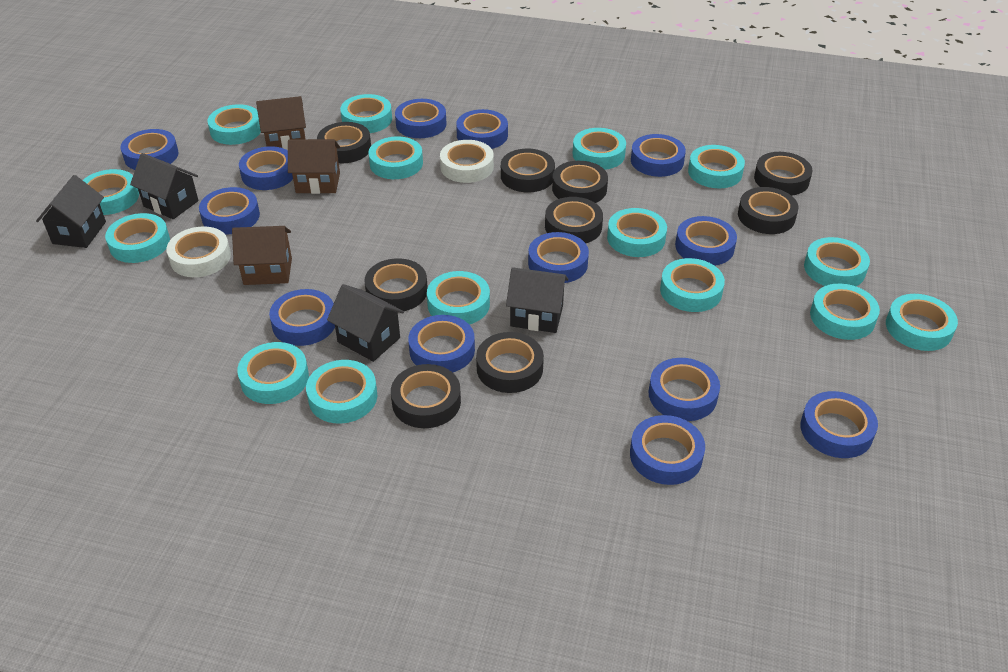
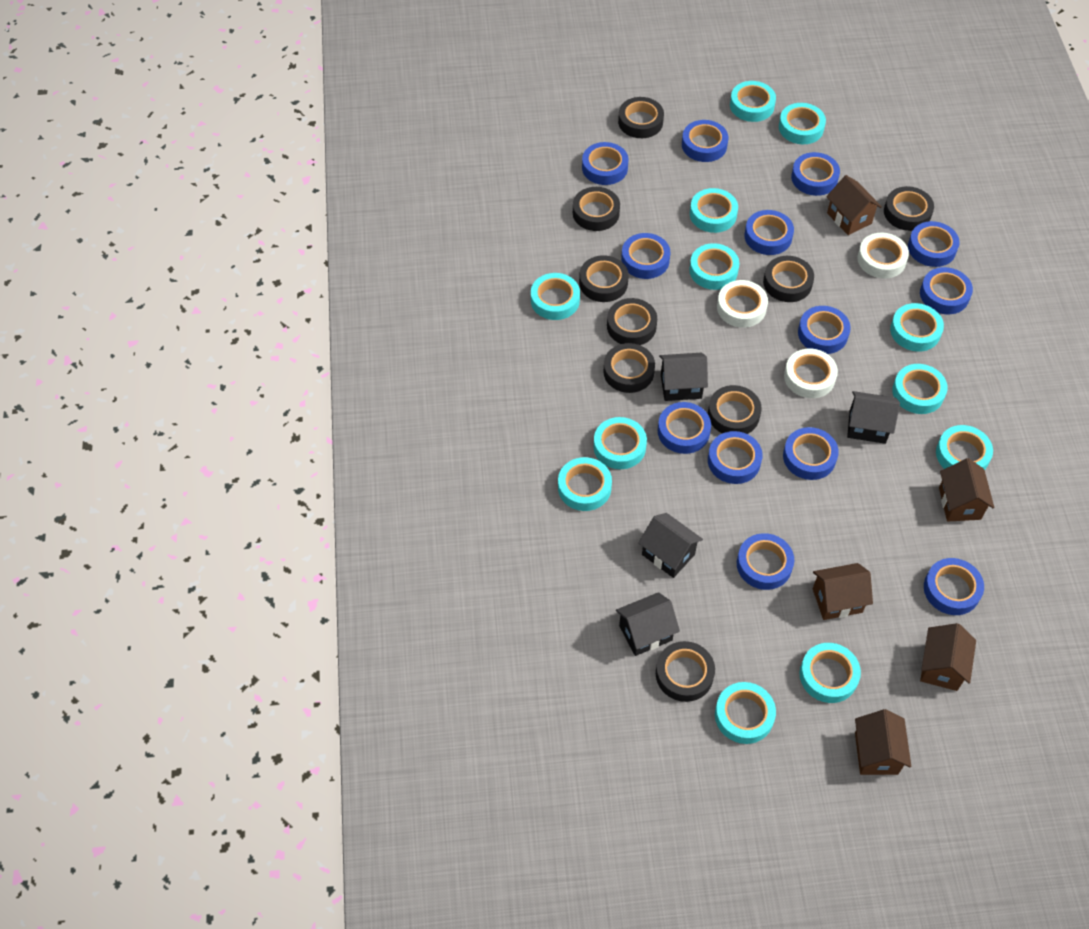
brown house: 3 -> 5
turquoise tape: 15 -> 12
white tape: 2 -> 3

